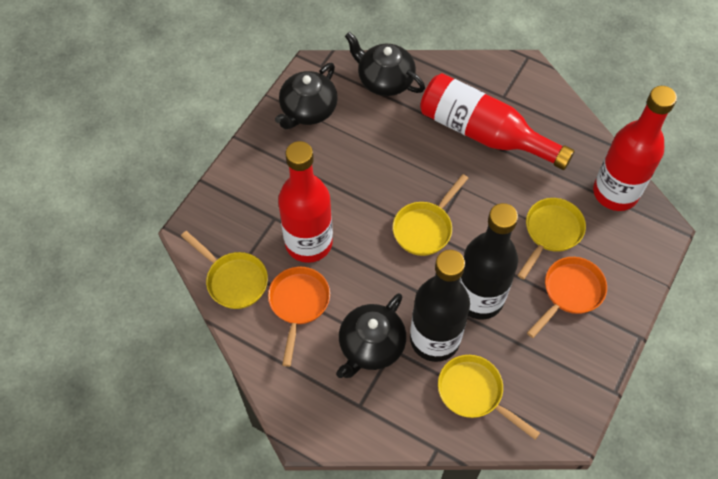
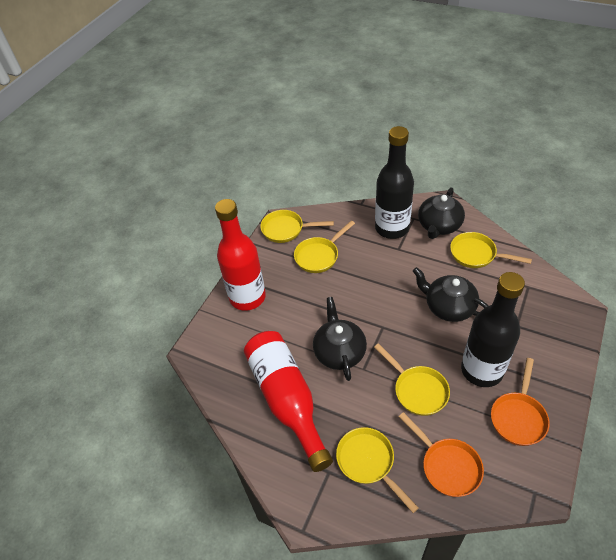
red bottle: 3 -> 2
yellow pan: 4 -> 5

